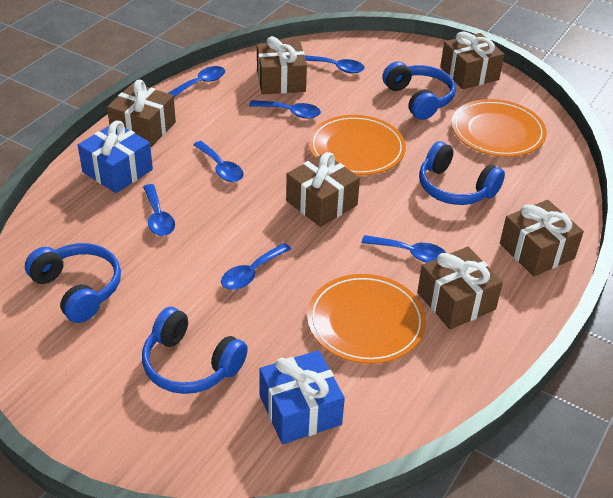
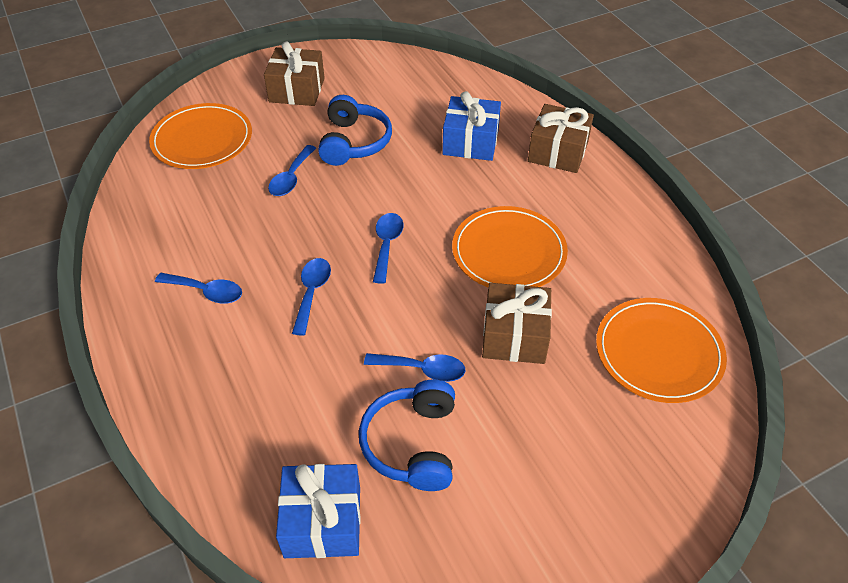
blue headphones: 4 -> 2
blue spoon: 7 -> 5
brown gift: 6 -> 3

